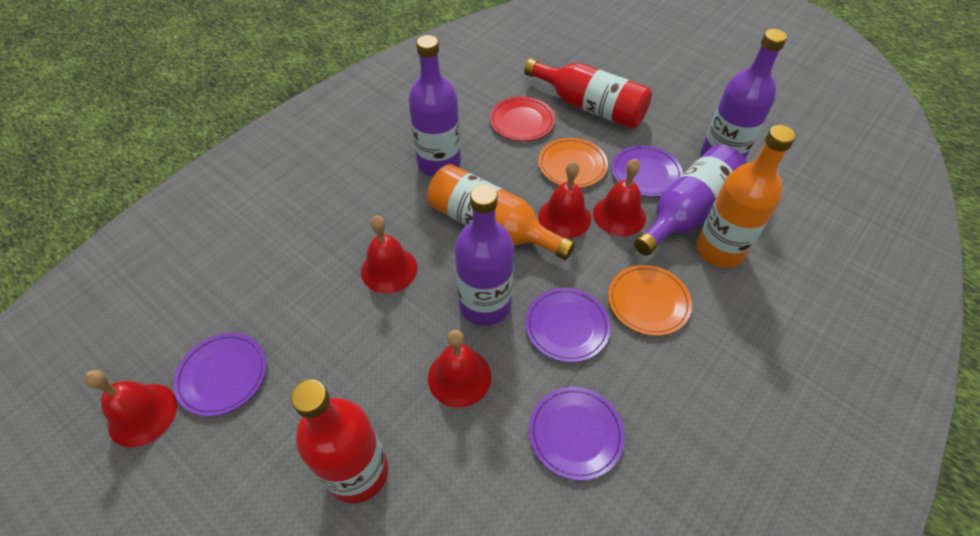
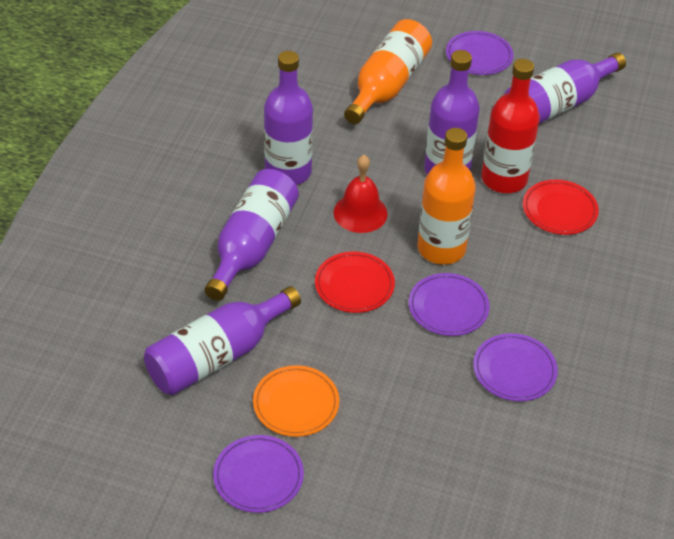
orange plate: 2 -> 1
purple bottle: 4 -> 5
red bell: 5 -> 1
red bottle: 2 -> 1
red plate: 1 -> 2

